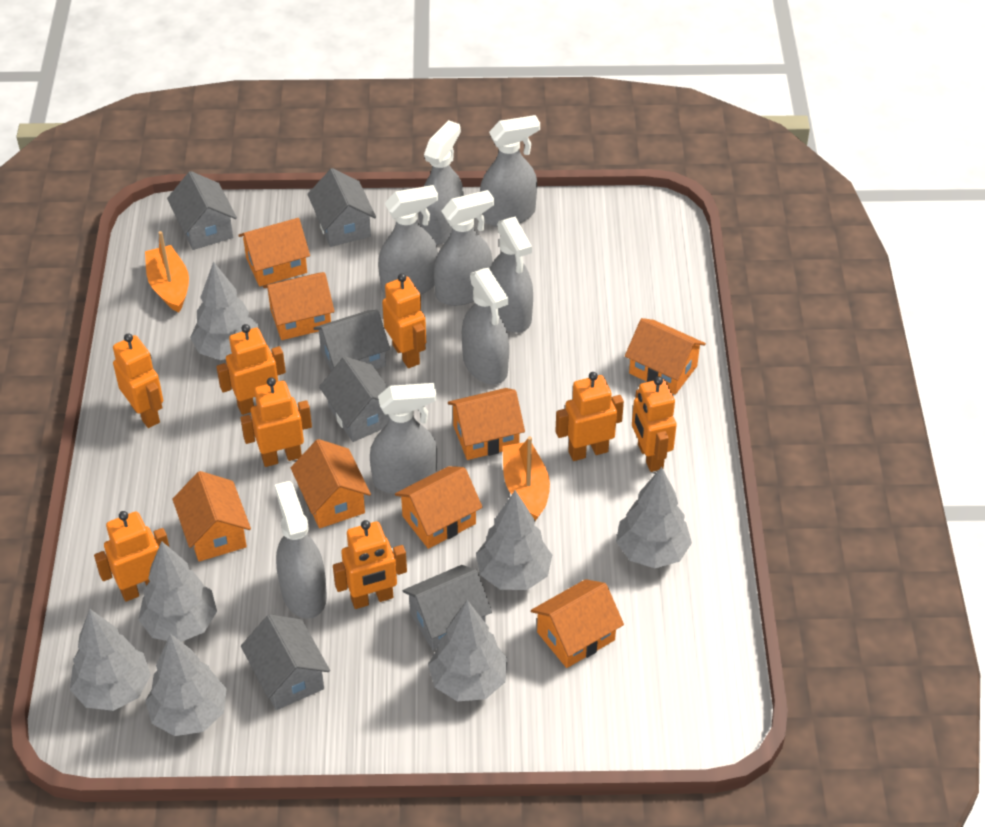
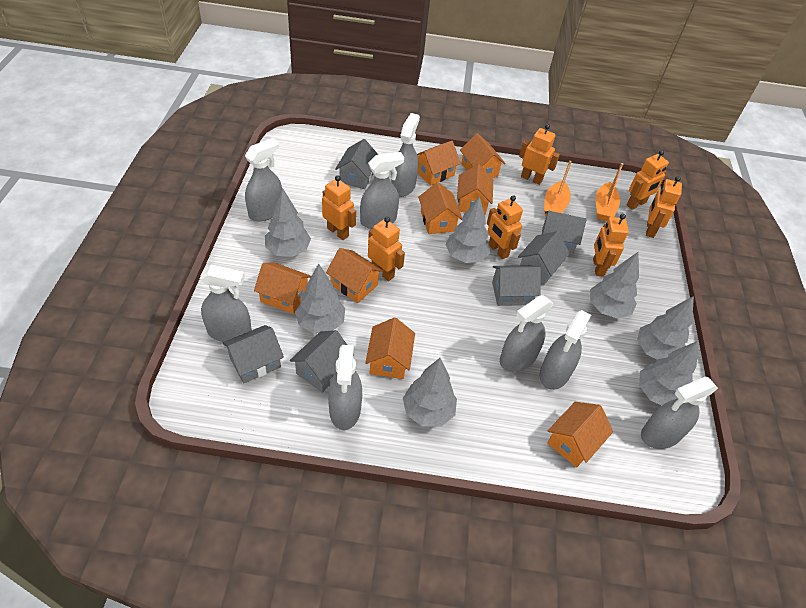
orange robot: 8 -> 7

